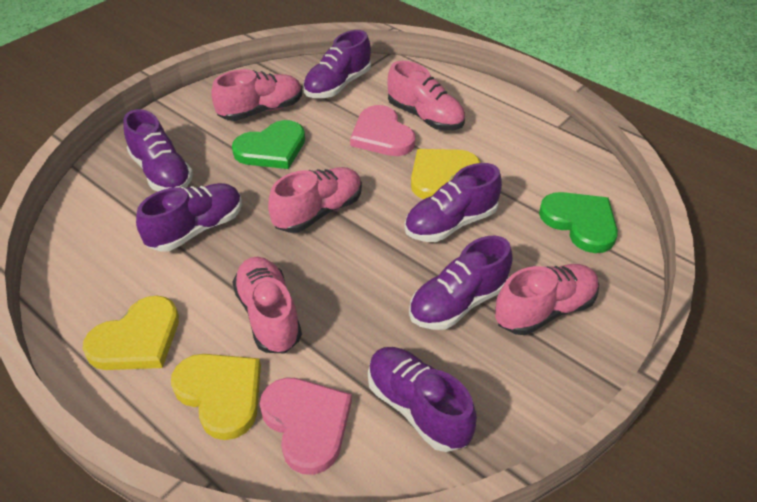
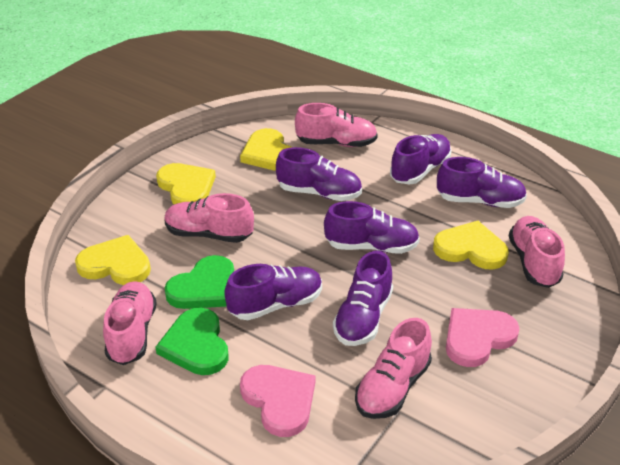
yellow heart: 3 -> 4

